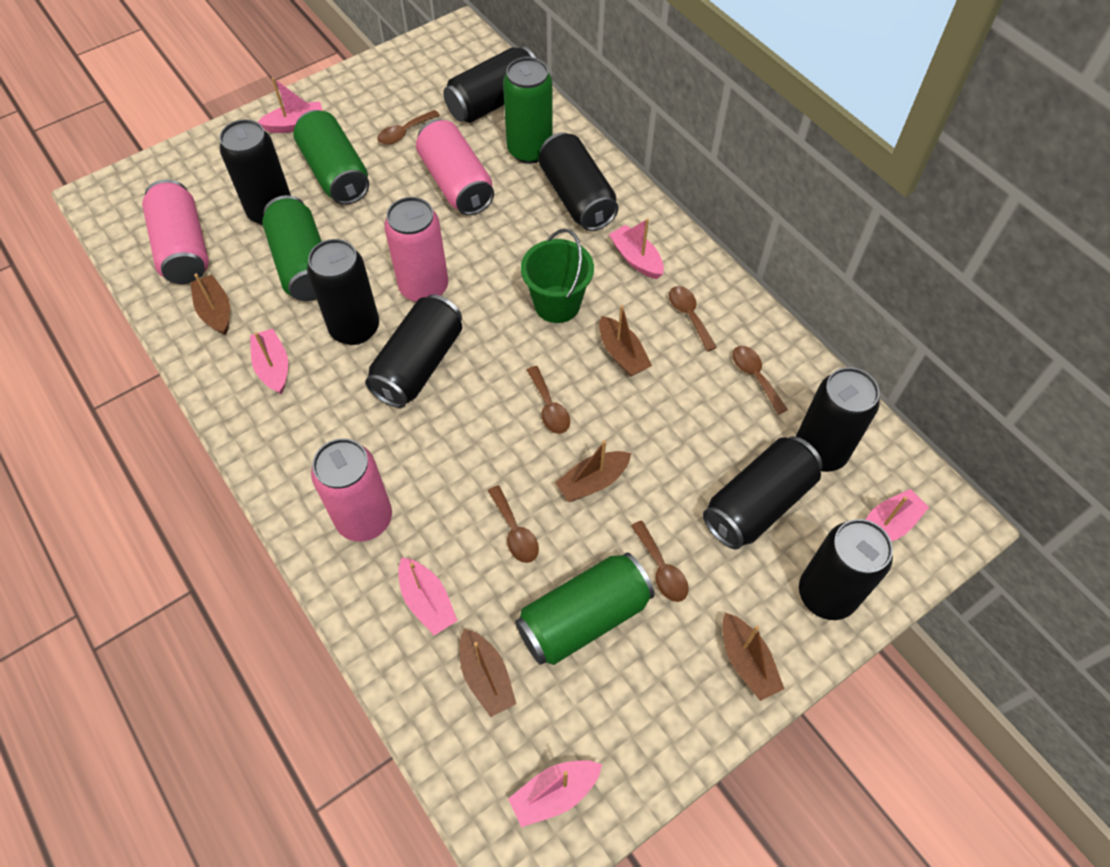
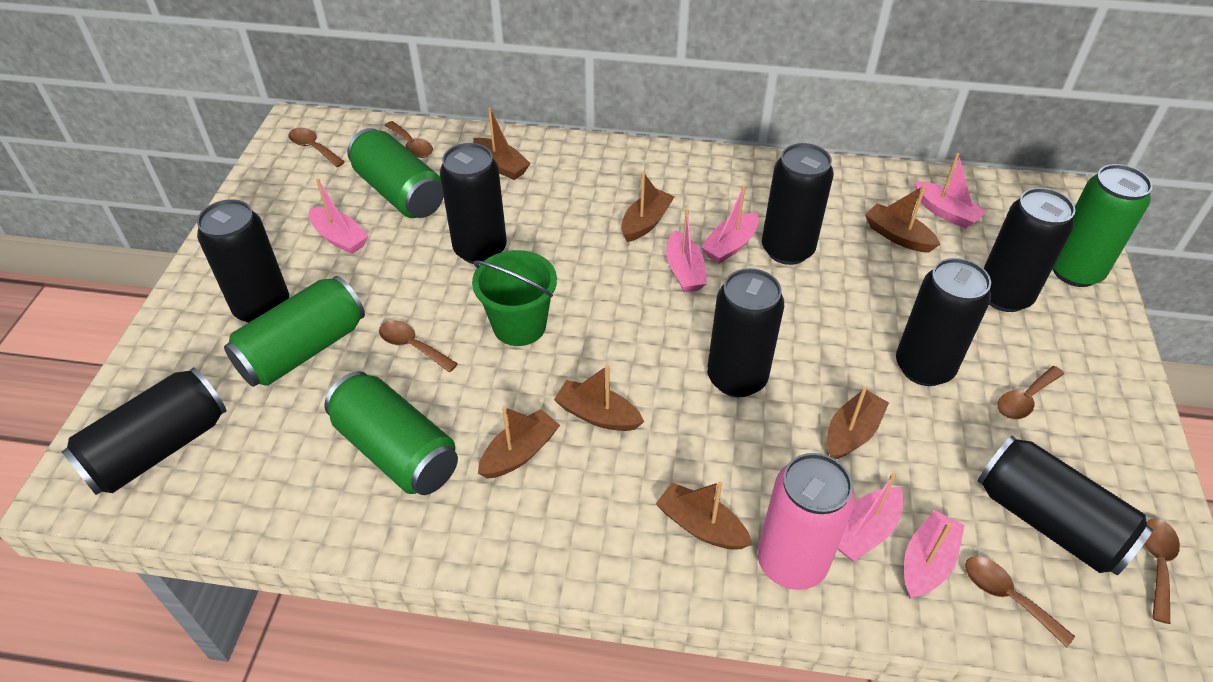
brown boat: 5 -> 7
pink can: 4 -> 1

